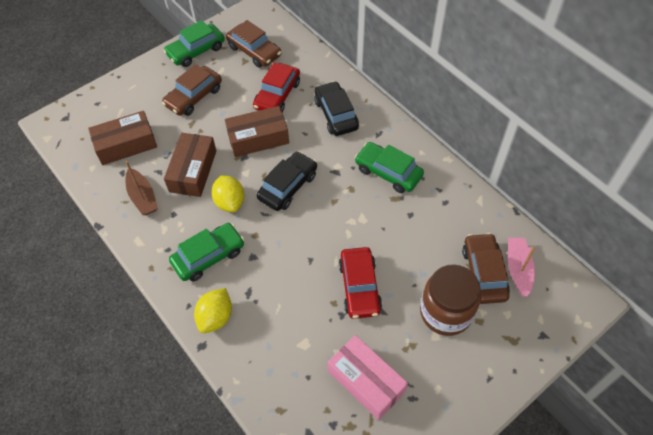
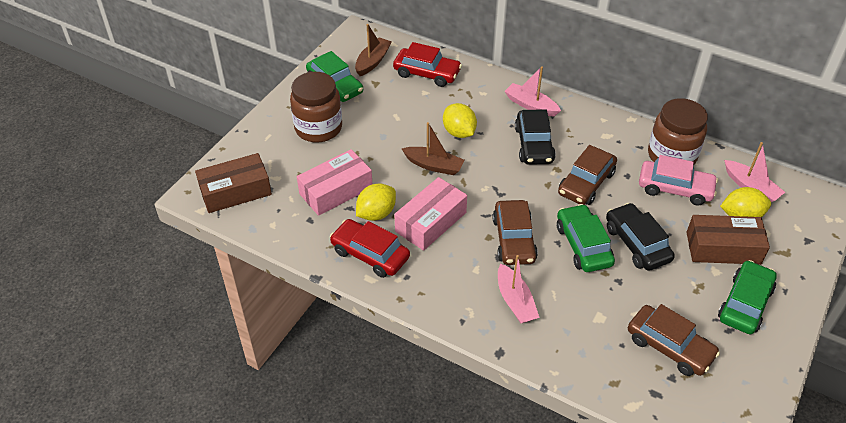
brown boat: 1 -> 2
brown box: 3 -> 2
brown jar: 1 -> 2
pink boat: 1 -> 3
pink box: 1 -> 2
pink car: 0 -> 1
yellow lemon: 2 -> 3

